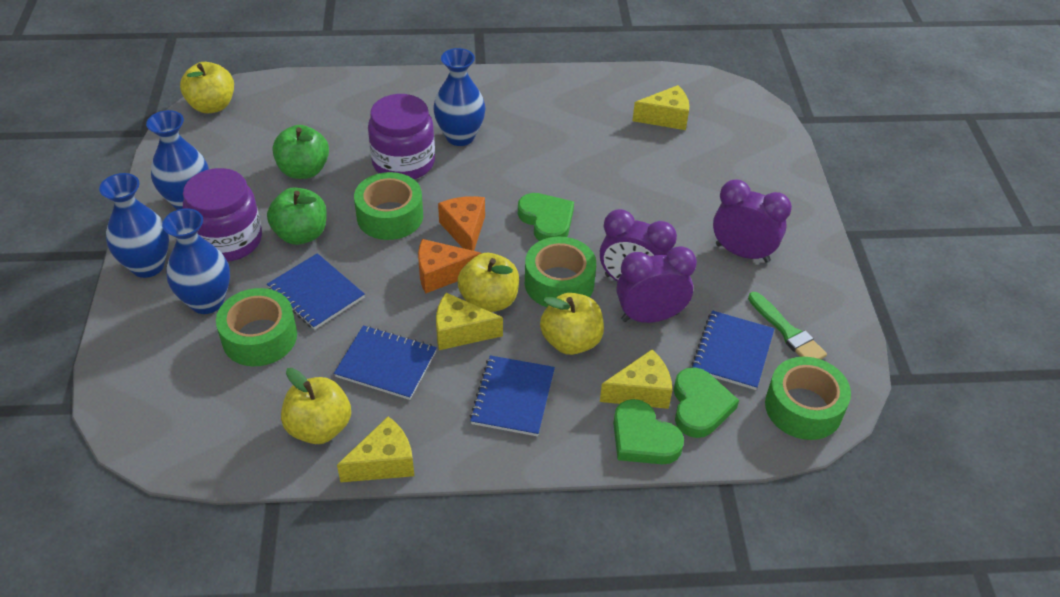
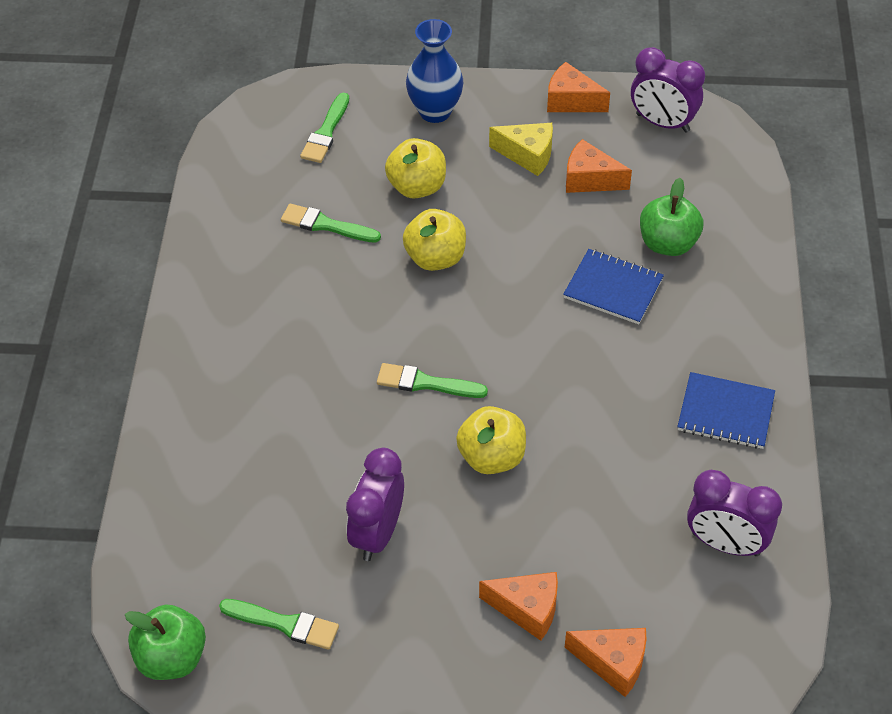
blue notebook: 4 -> 2
blue vase: 4 -> 1
green brush: 1 -> 4
green heart: 3 -> 0
green tape: 4 -> 0
orange cheese: 2 -> 4
purple jar: 2 -> 0
yellow apple: 4 -> 3
yellow cheese: 4 -> 1

